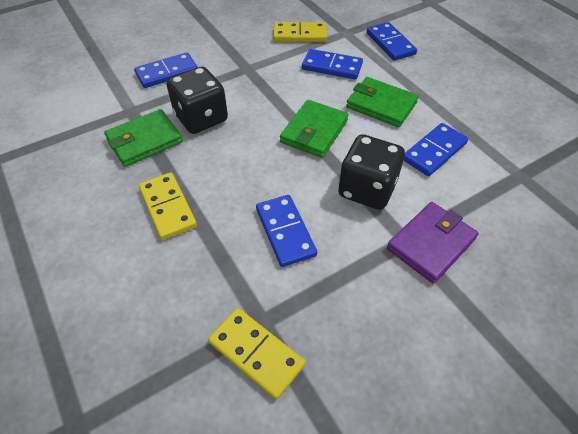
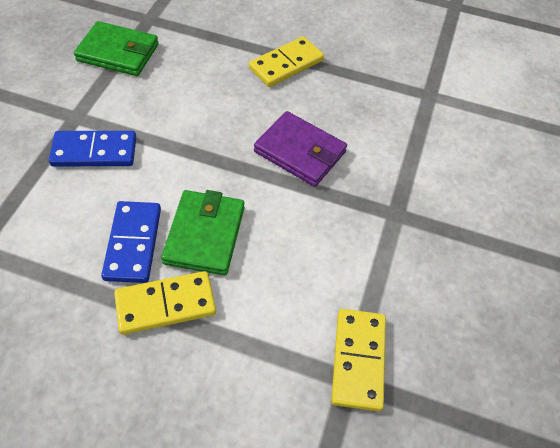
black dice: 2 -> 0
blue domino: 5 -> 2
green wallet: 3 -> 2

